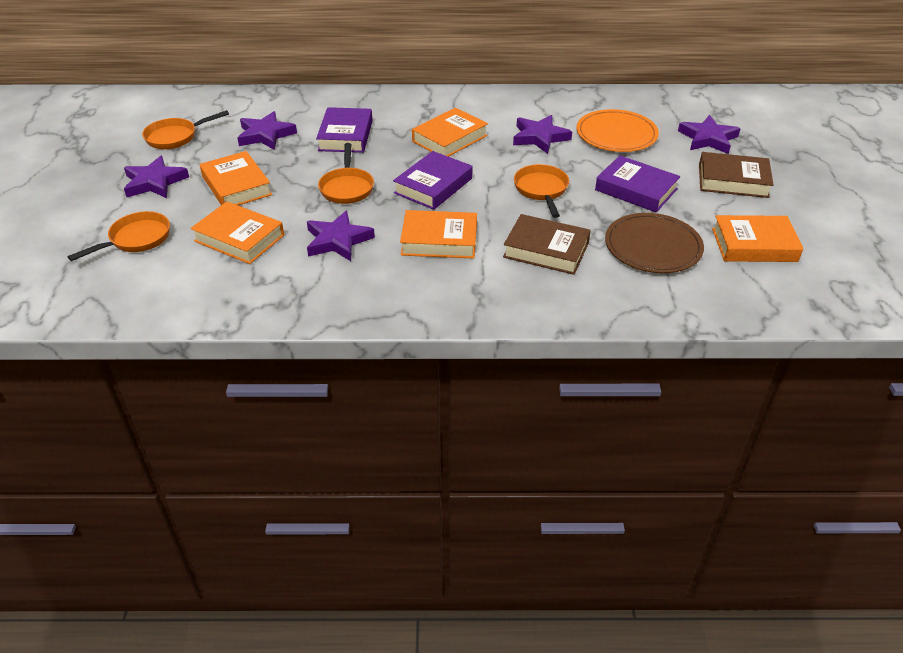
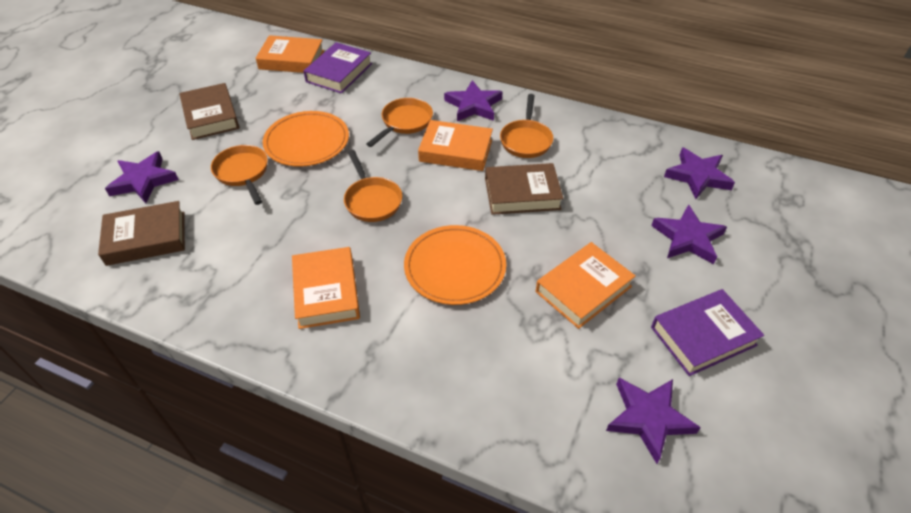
brown book: 2 -> 3
brown plate: 1 -> 0
orange book: 5 -> 4
orange plate: 1 -> 2
purple book: 3 -> 2

